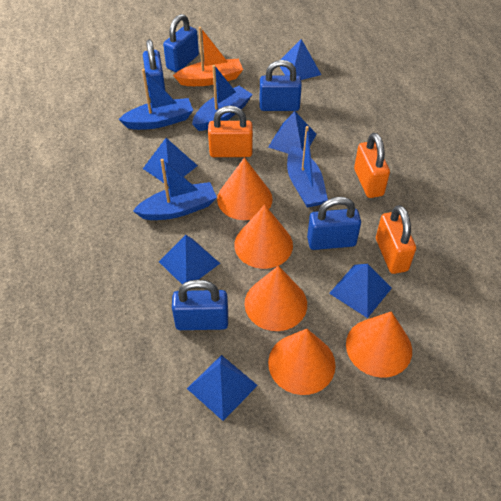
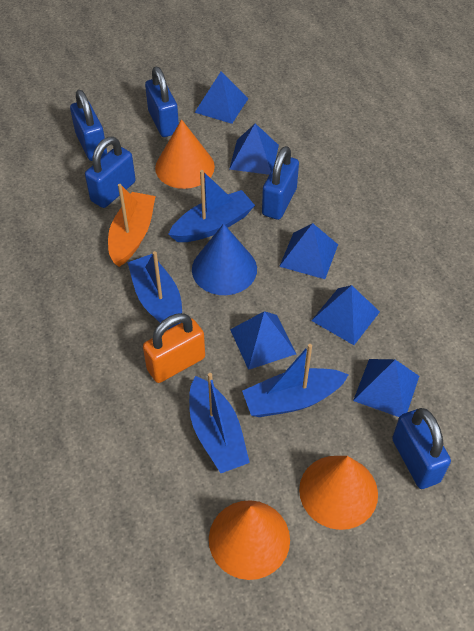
blue cone: 0 -> 1
orange cone: 5 -> 3
orange padlock: 3 -> 1

